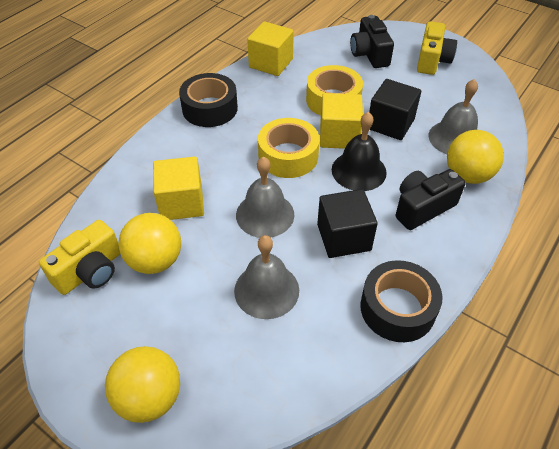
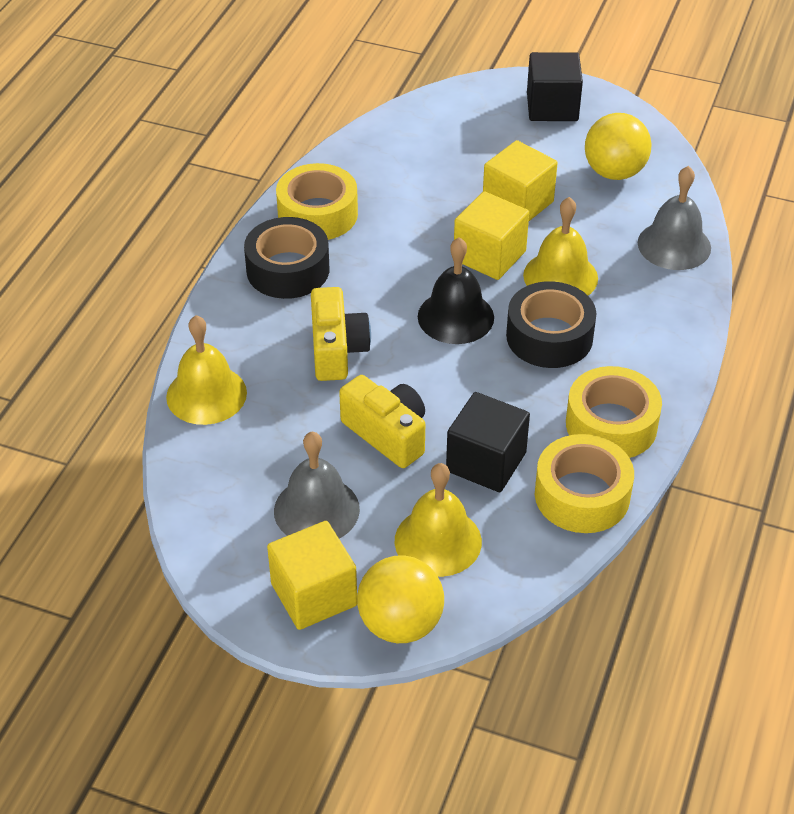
black camera: 2 -> 0
grey bell: 3 -> 2
yellow ball: 3 -> 2
yellow bell: 0 -> 3
yellow tape: 2 -> 3

